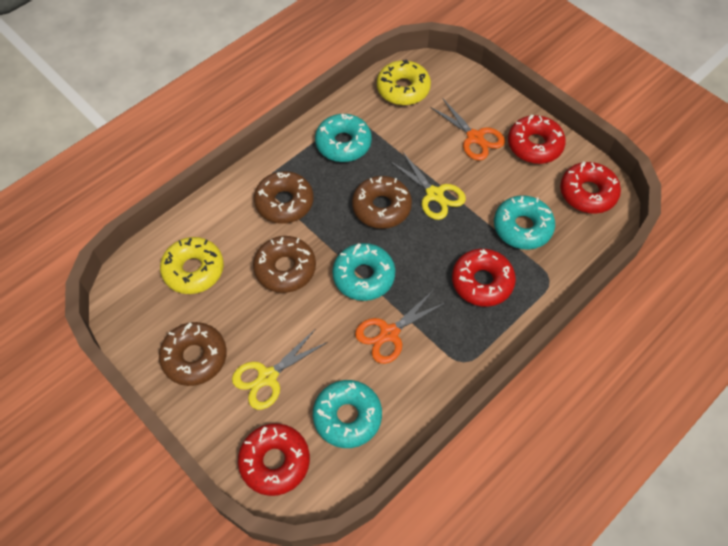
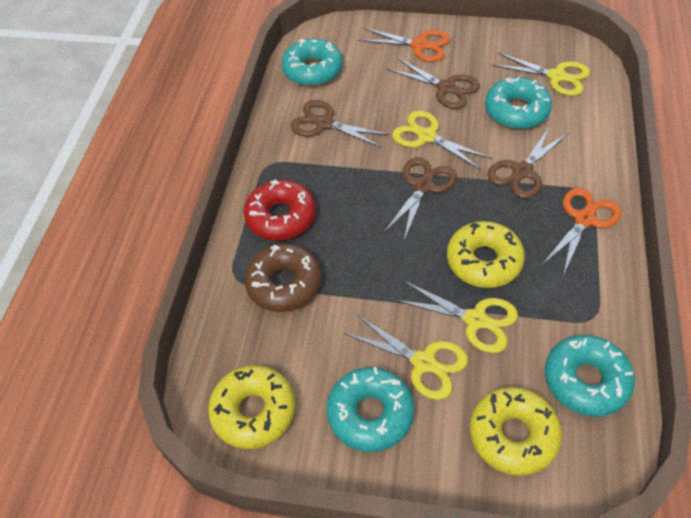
brown donut: 4 -> 1
brown scissors: 0 -> 4
red donut: 4 -> 1
yellow donut: 2 -> 3
yellow scissors: 2 -> 4

